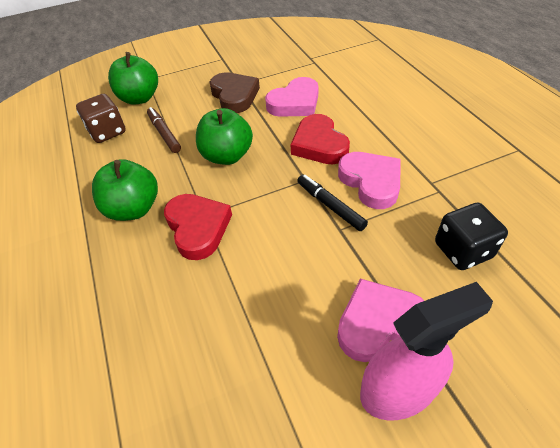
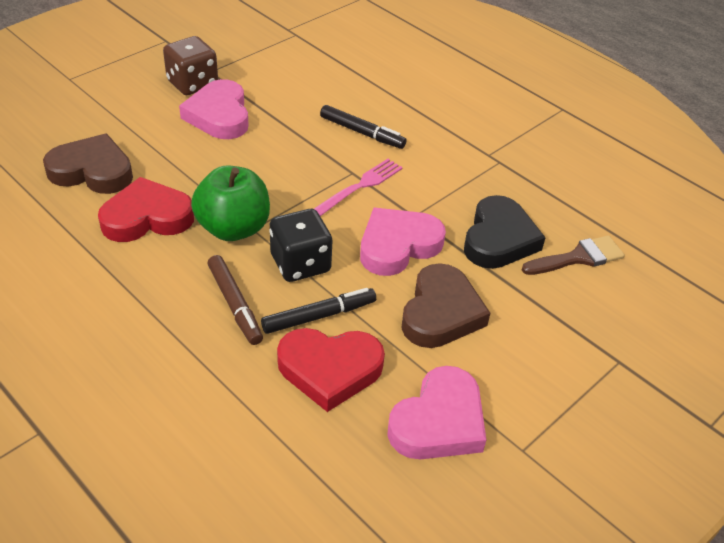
black heart: 0 -> 1
black marker: 1 -> 2
brown brush: 0 -> 1
brown heart: 1 -> 2
green apple: 3 -> 1
pink fork: 0 -> 1
pink spray bottle: 1 -> 0

